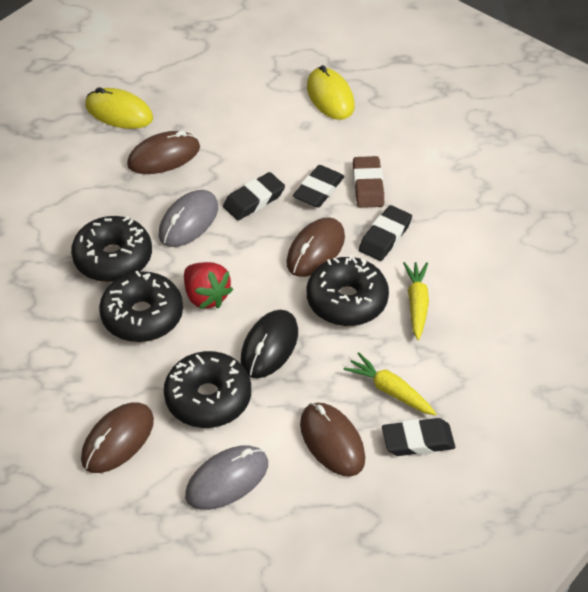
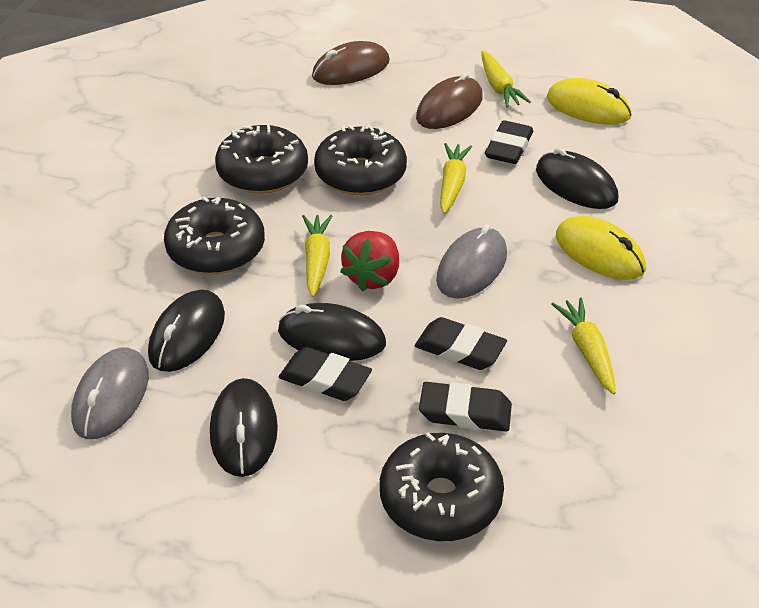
black mouse: 1 -> 4
brown eraser: 1 -> 0
brown mouse: 4 -> 2
yellow carrot: 2 -> 4

